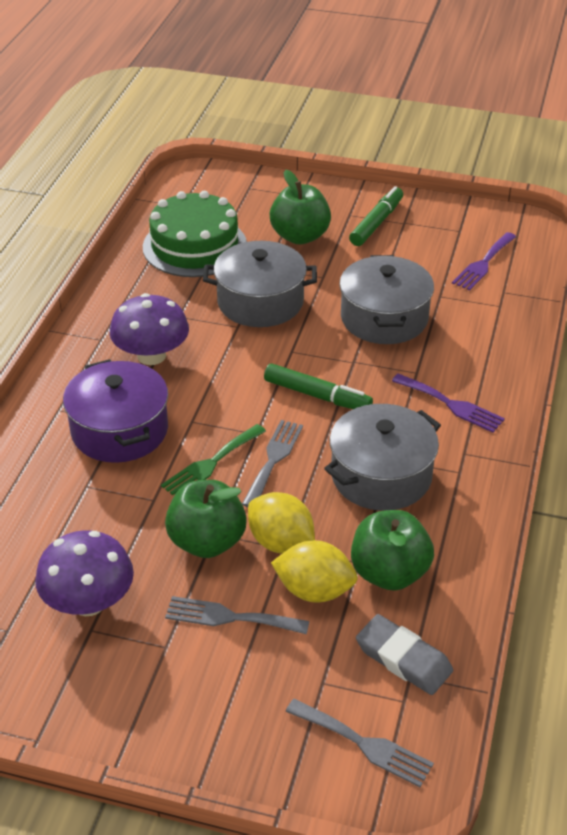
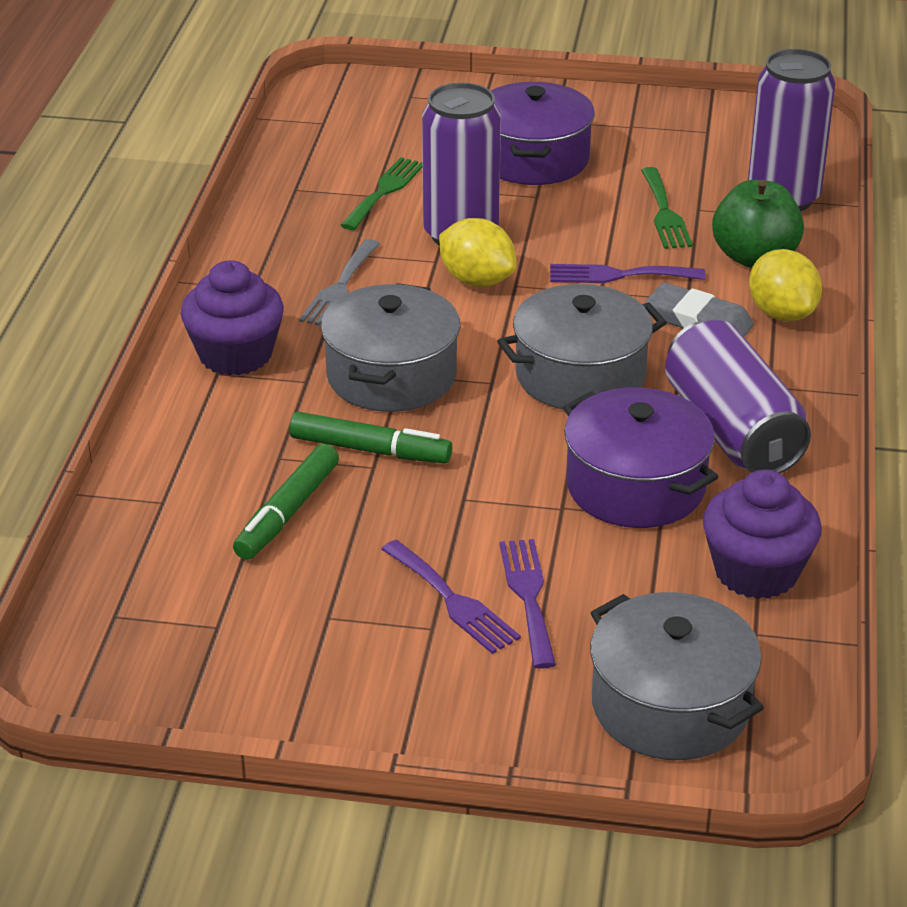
green apple: 3 -> 1
green cake: 1 -> 0
green fork: 1 -> 2
grey fork: 3 -> 1
purple can: 0 -> 3
purple cupcake: 0 -> 2
purple fork: 2 -> 3
purple mushroom: 2 -> 0
purple pot: 1 -> 2

